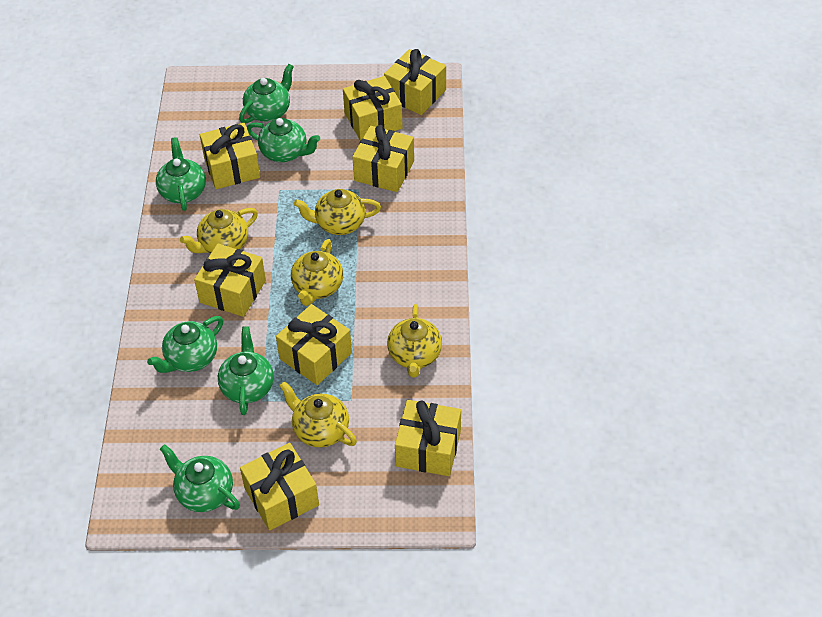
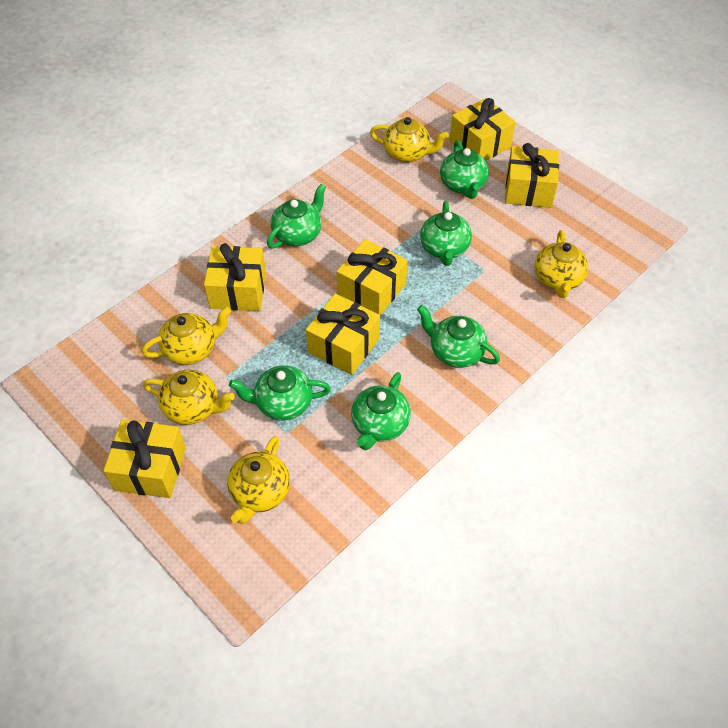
yellow gift: 8 -> 6

